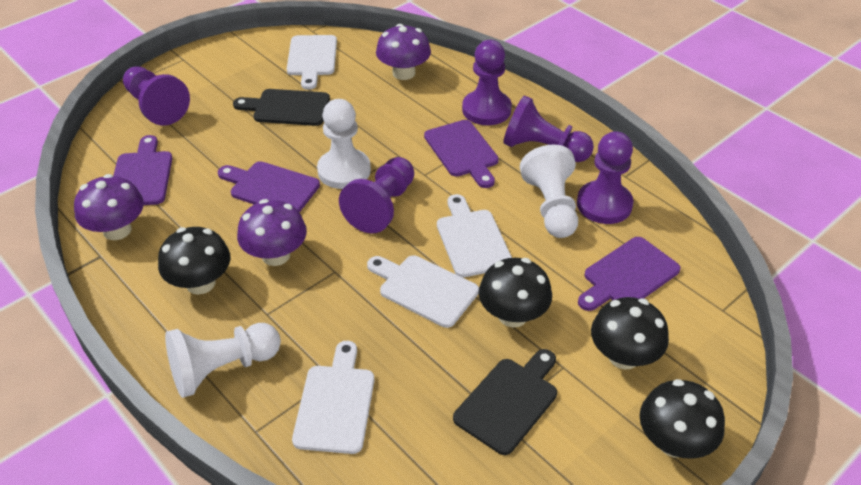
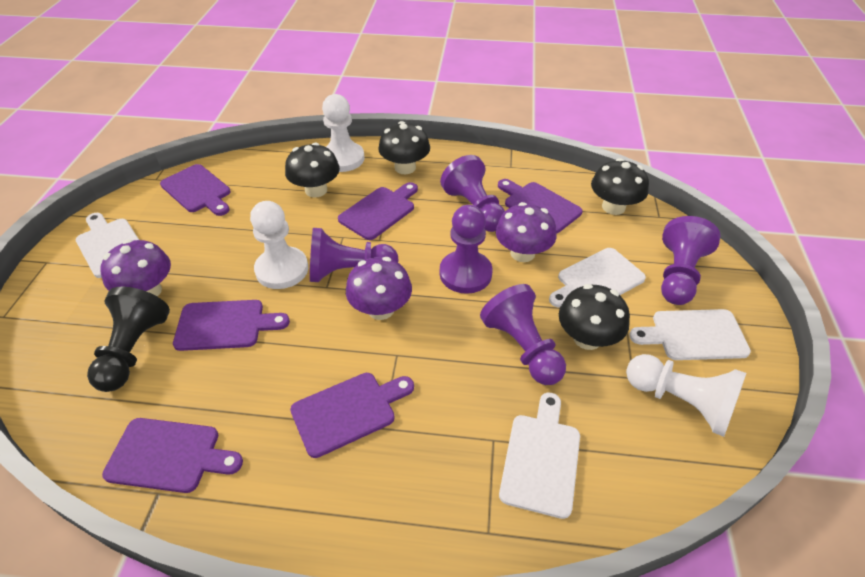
black cutting board: 2 -> 0
black pawn: 0 -> 1
purple cutting board: 4 -> 6

